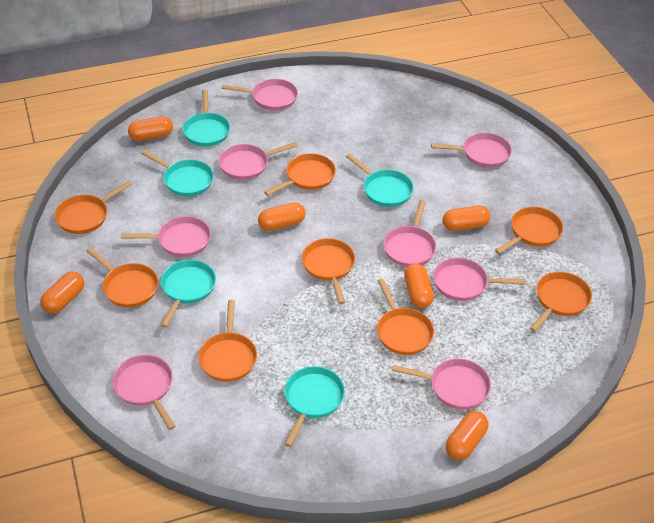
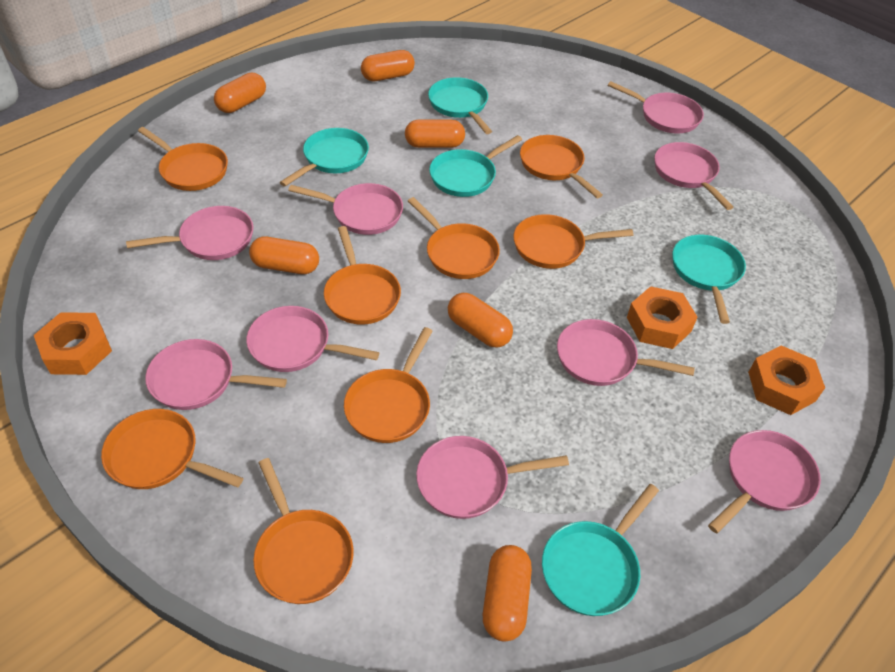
orange nut: 0 -> 3
pink pan: 8 -> 9

